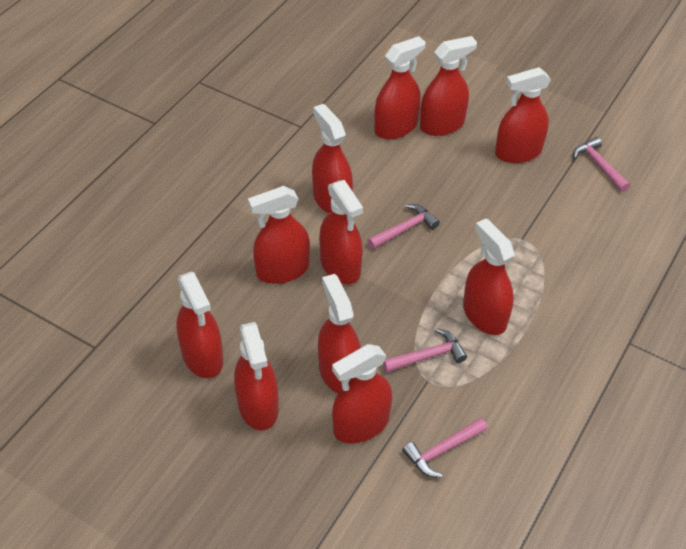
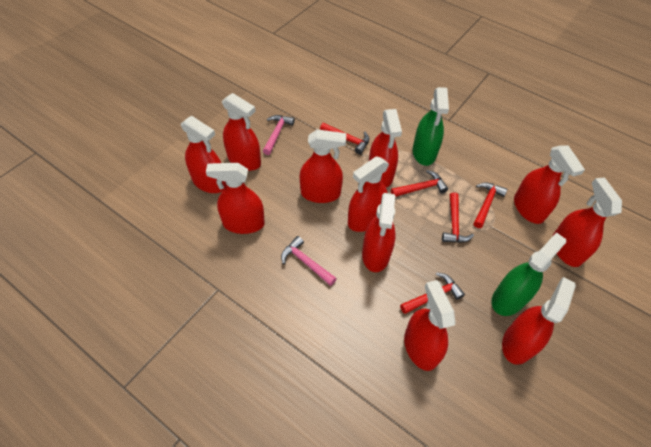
green spray bottle: 0 -> 2
pink hammer: 4 -> 2
red hammer: 0 -> 5

